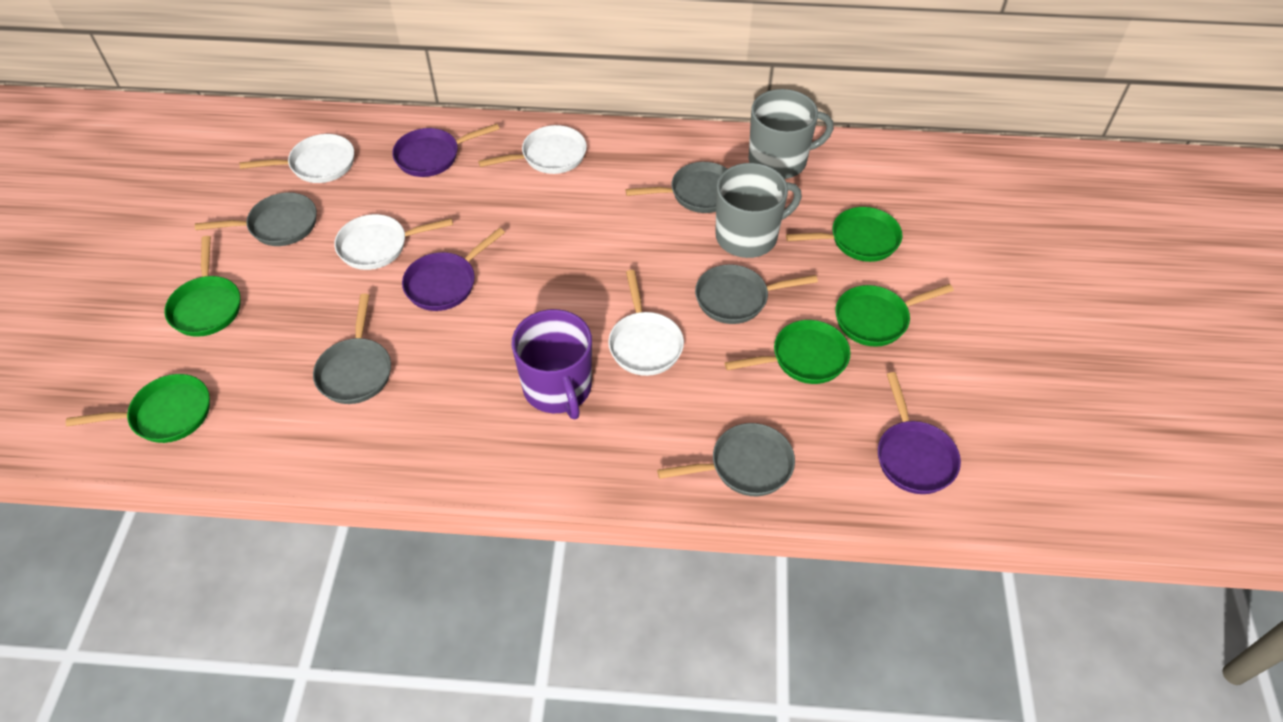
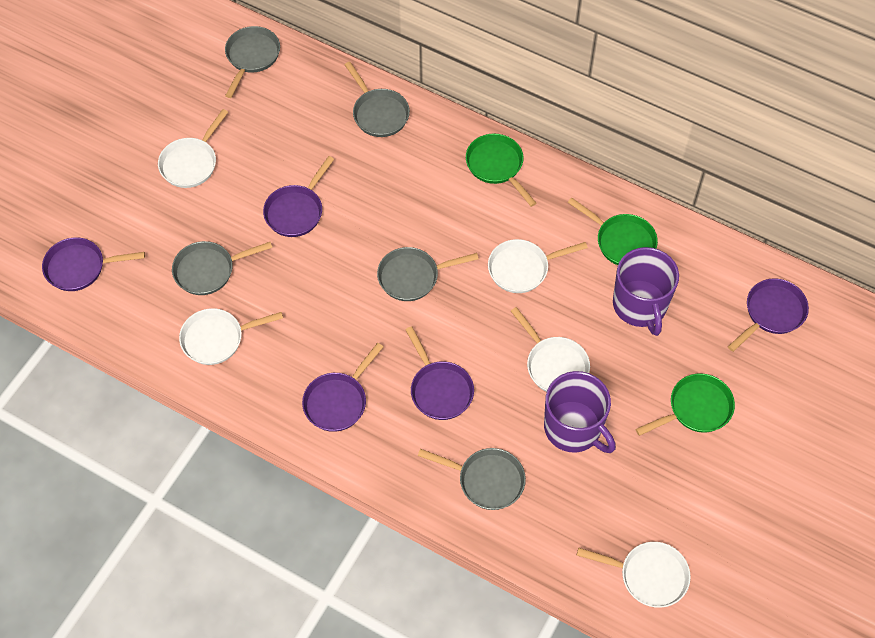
green pan: 5 -> 3
grey mug: 2 -> 0
purple mug: 1 -> 2
purple pan: 3 -> 5
white pan: 4 -> 5

